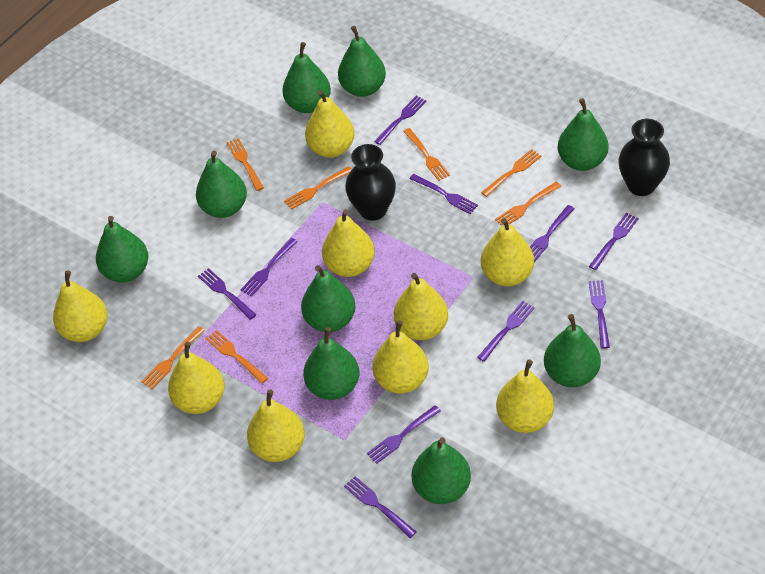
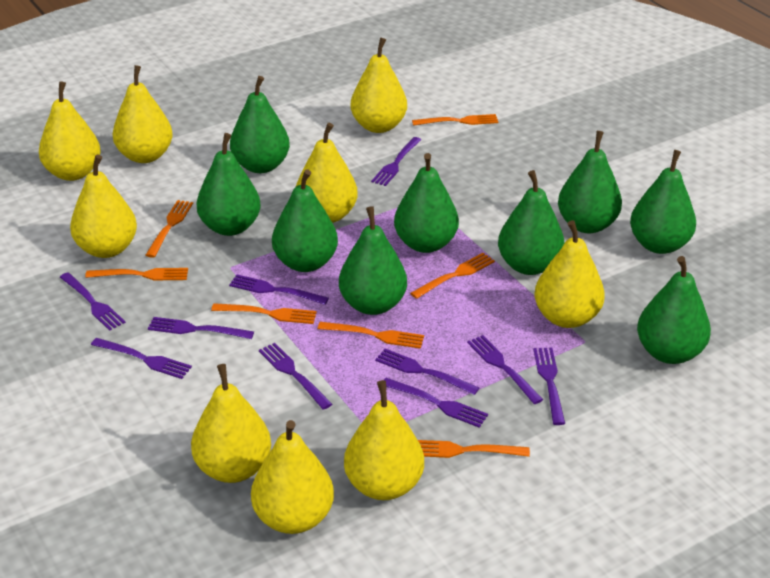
black vase: 2 -> 0

